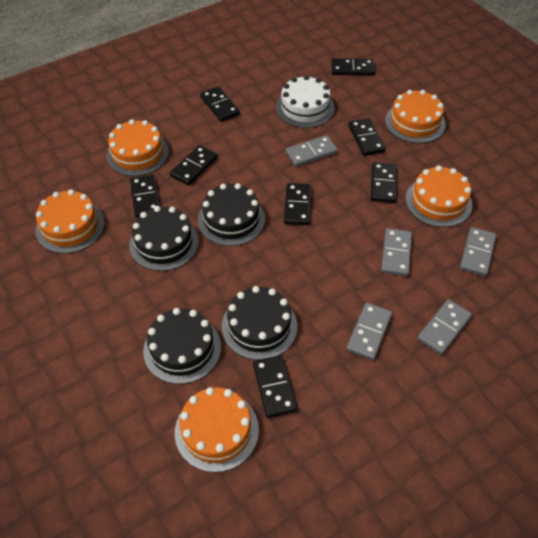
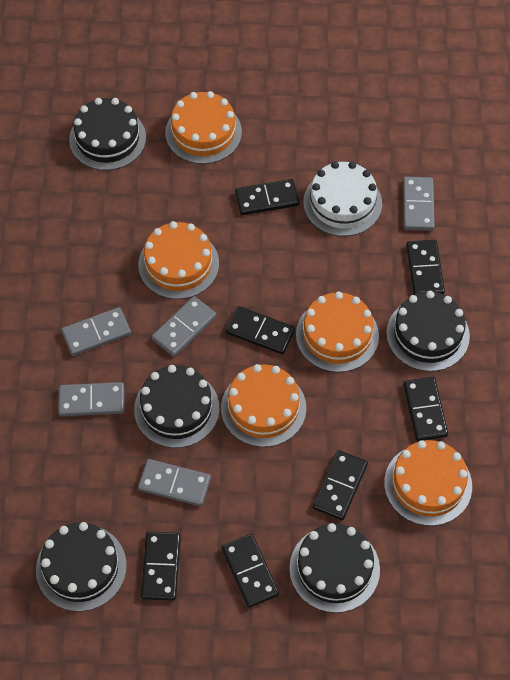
black cake: 4 -> 5
black domino: 8 -> 7

